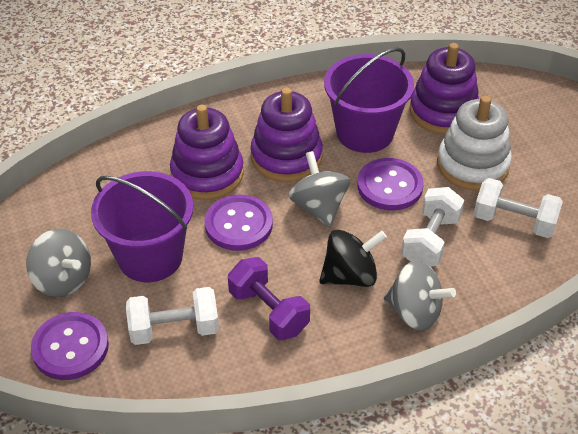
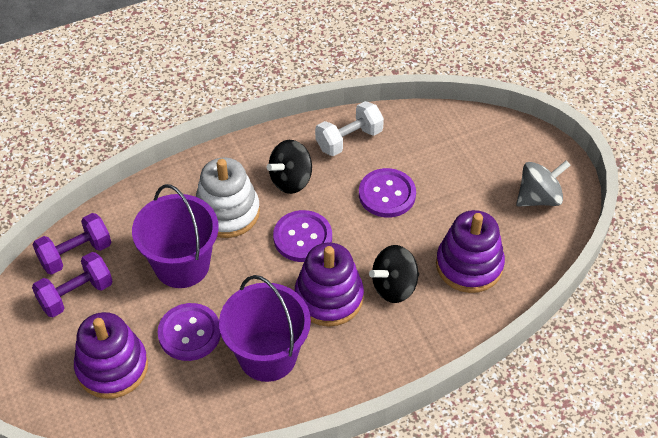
black spinning top: 1 -> 2
grey spinning top: 3 -> 1
purple dumbbell: 1 -> 2
white dumbbell: 3 -> 1

